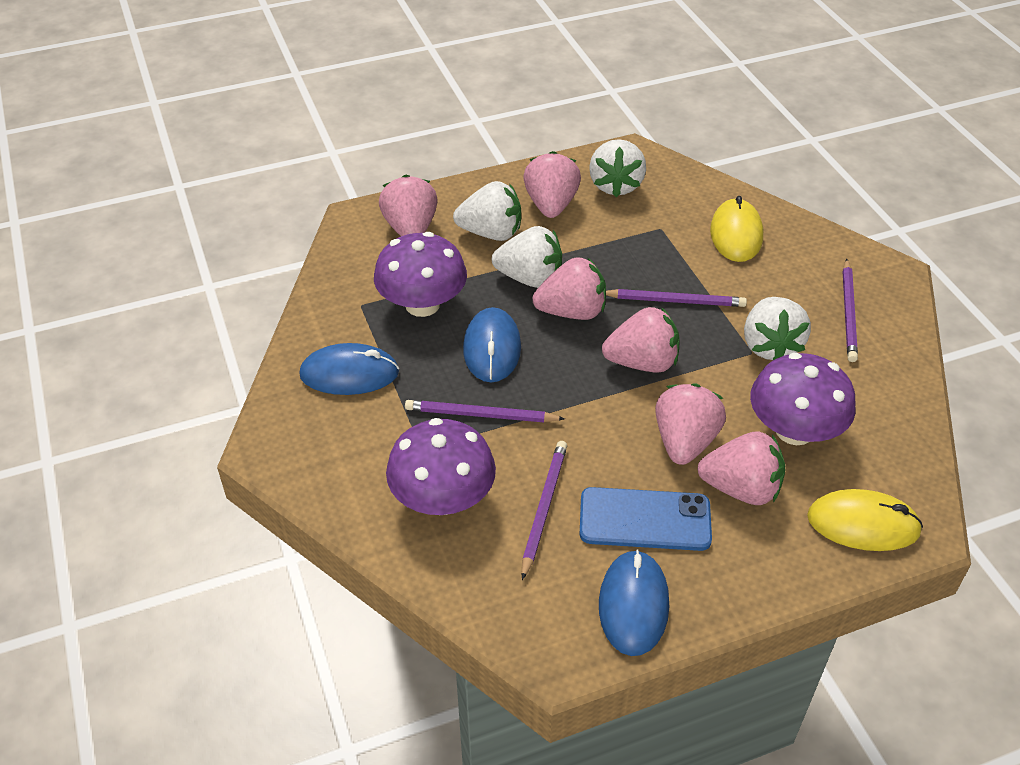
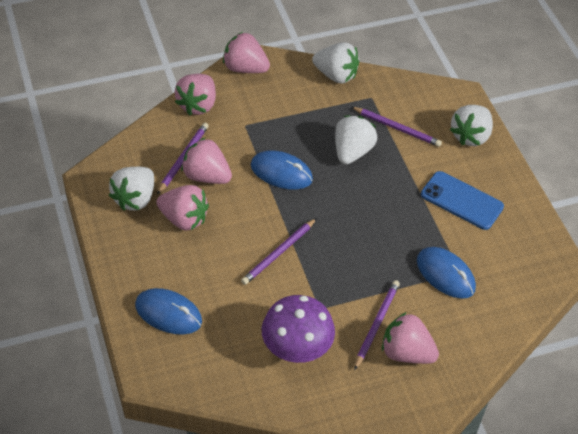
pink strawberry: 6 -> 5
purple mushroom: 3 -> 1
yellow mouse: 2 -> 0

